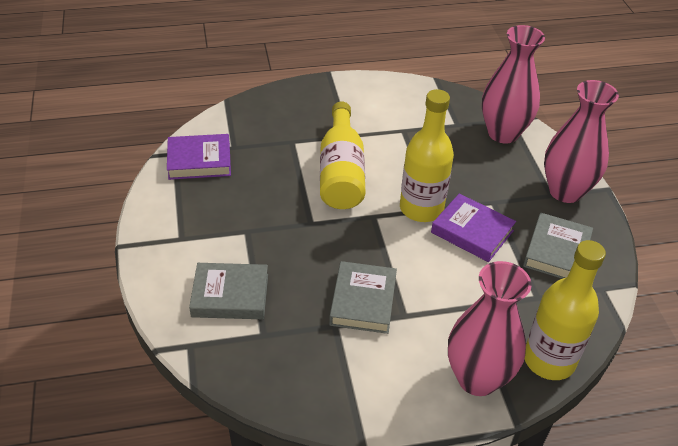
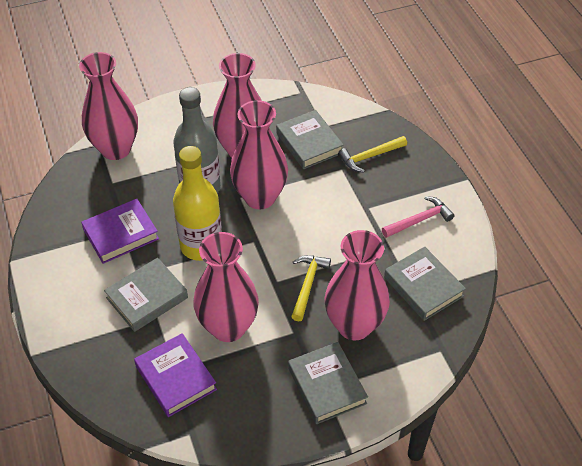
grey book: 3 -> 4
grey bottle: 0 -> 1
pink hammer: 0 -> 1
pink vase: 3 -> 5
yellow bottle: 3 -> 1
yellow hammer: 0 -> 2

